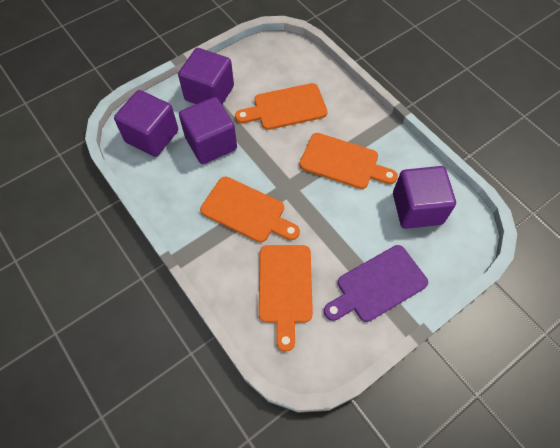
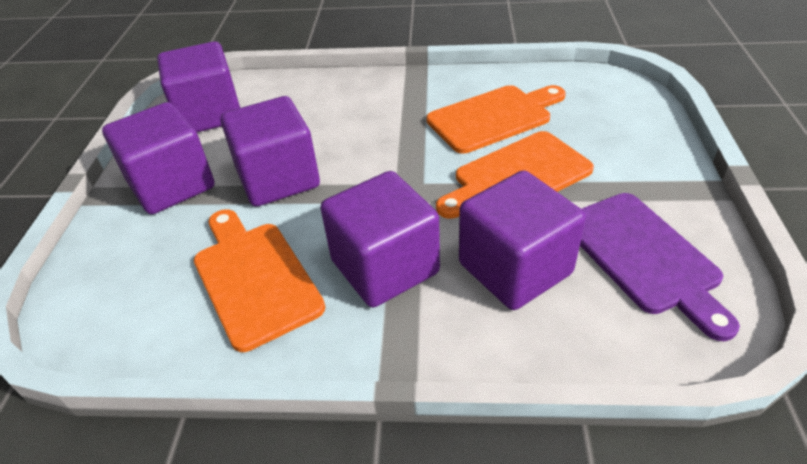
orange cutting board: 4 -> 3
purple cube: 4 -> 5

